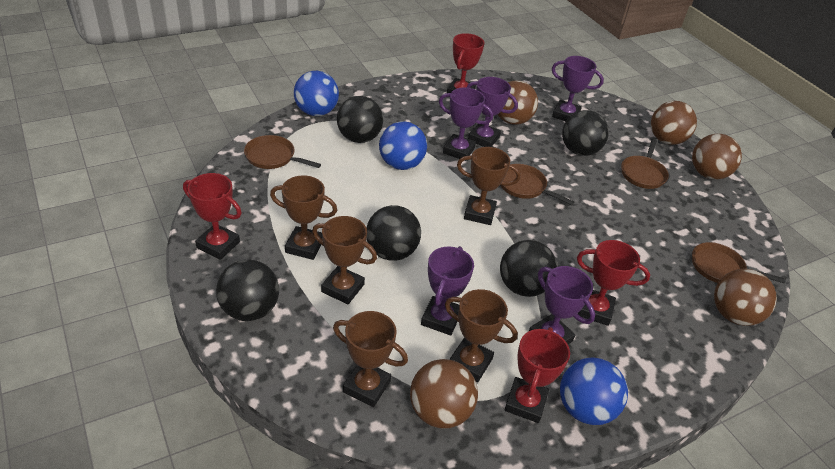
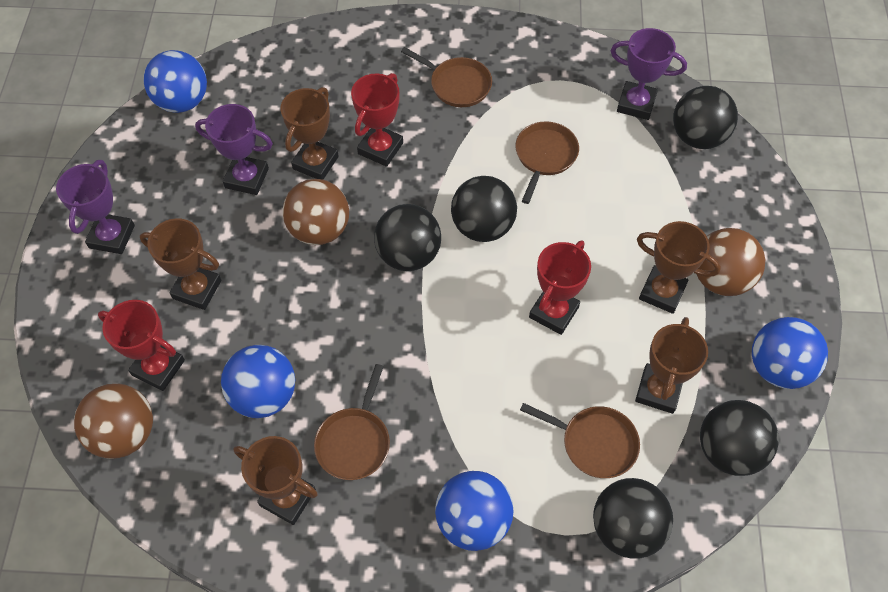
blue ball: 3 -> 4
brown ball: 5 -> 3
purple trophy: 5 -> 3
red trophy: 4 -> 3

